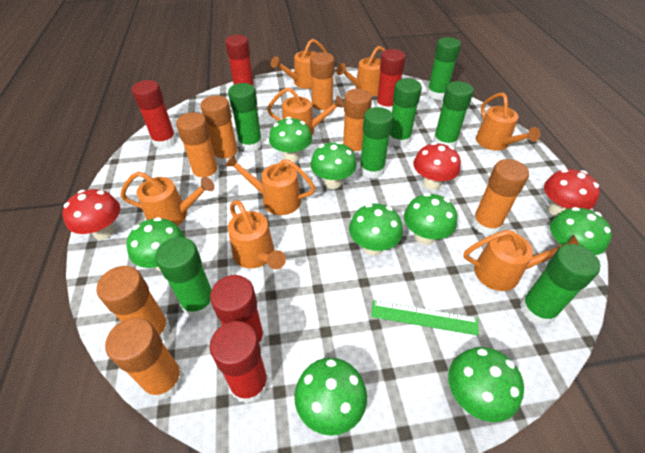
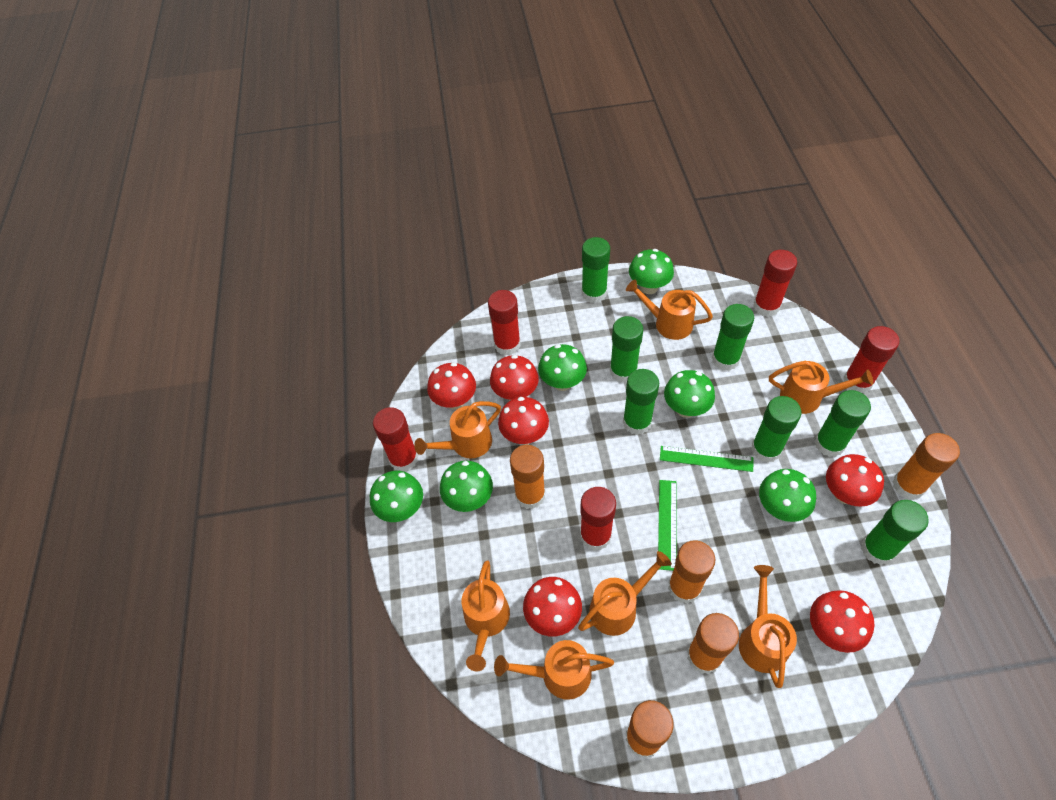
green mushroom: 8 -> 6
green ruler: 1 -> 2
orange glue stick: 7 -> 5
orange watering can: 8 -> 7
red mushroom: 3 -> 6

